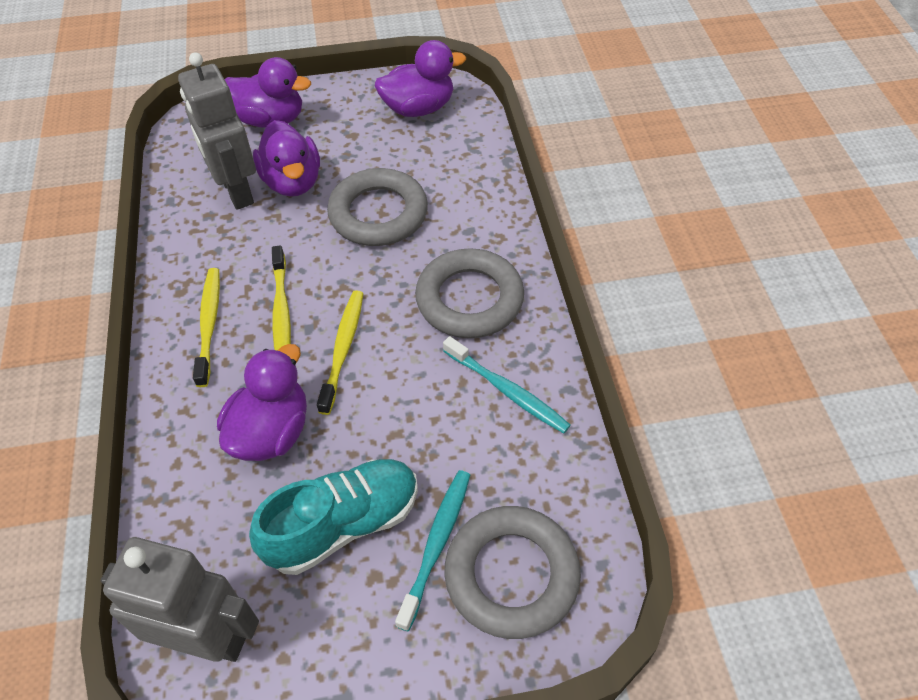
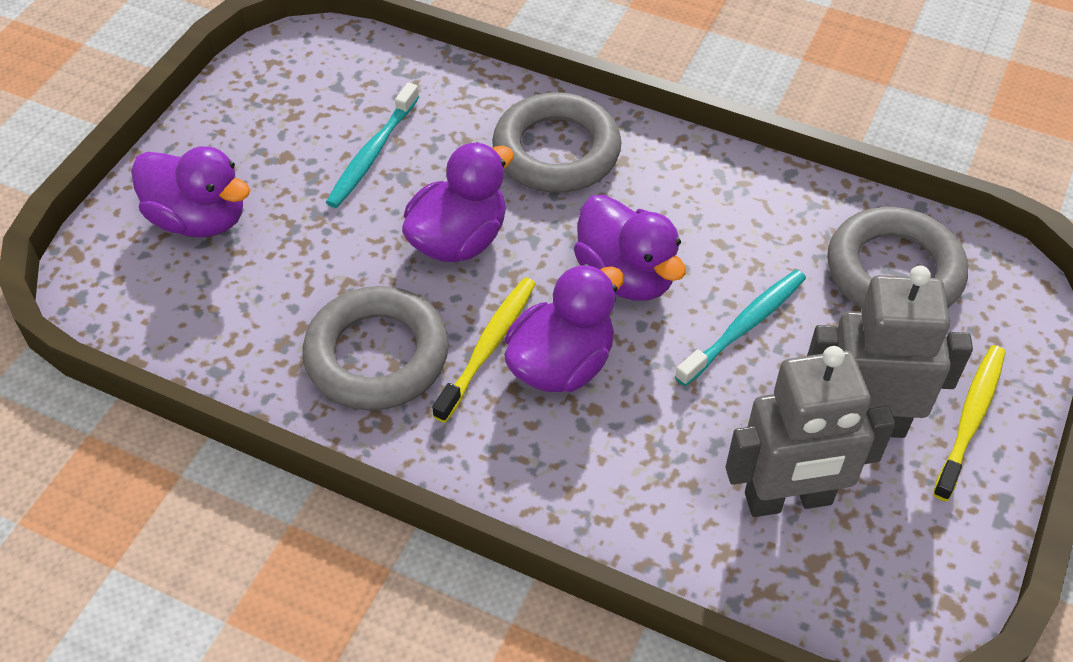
turquoise shoe: 1 -> 0
yellow toothbrush: 3 -> 2

